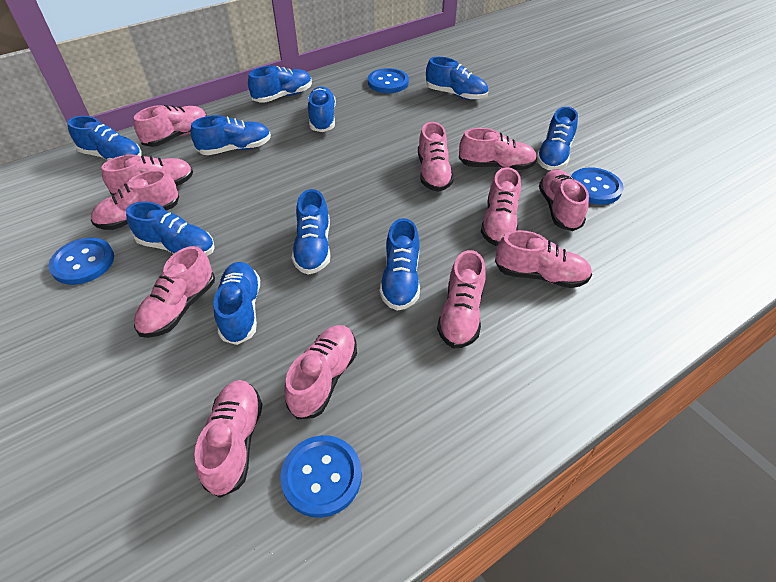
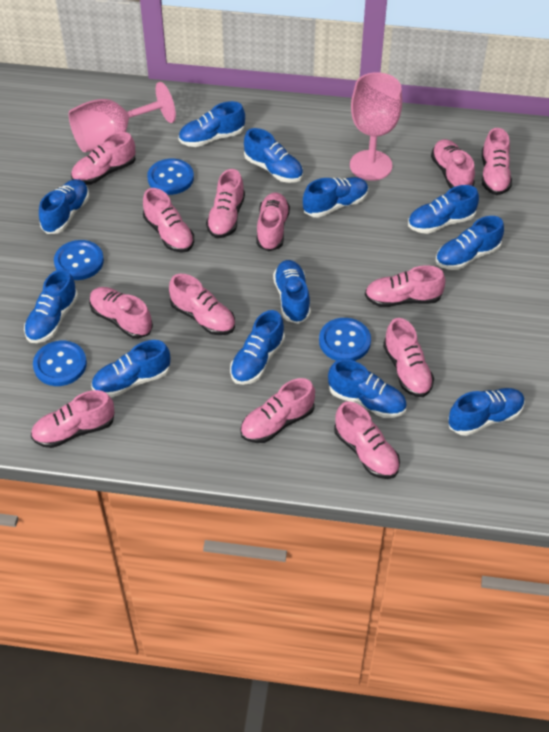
blue shoe: 10 -> 12
pink goblet: 0 -> 2
pink shoe: 12 -> 13

